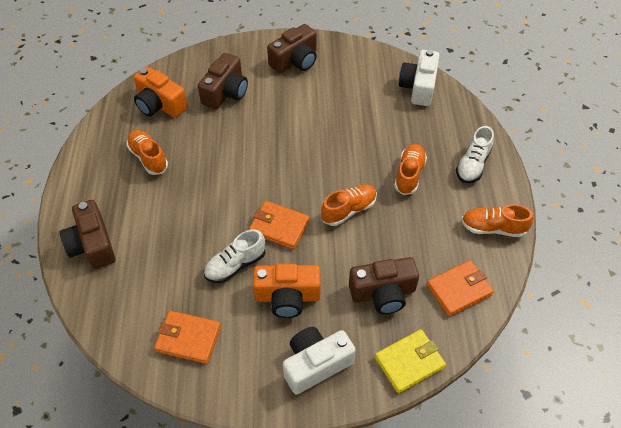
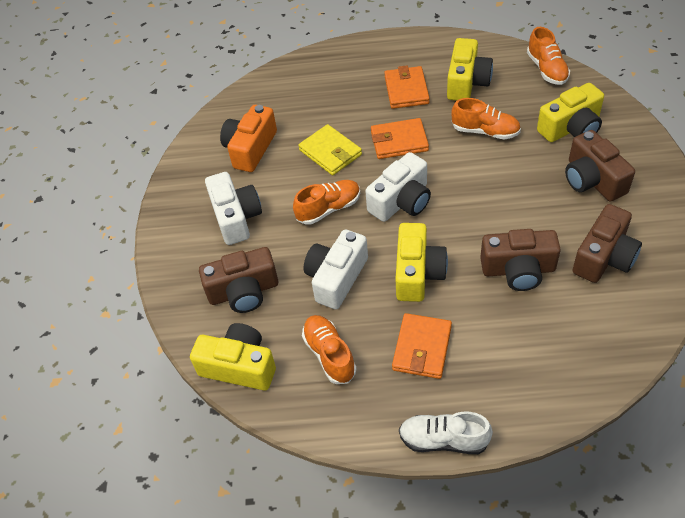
orange camera: 2 -> 1
white camera: 2 -> 3
white shoe: 2 -> 1
yellow camera: 0 -> 4

